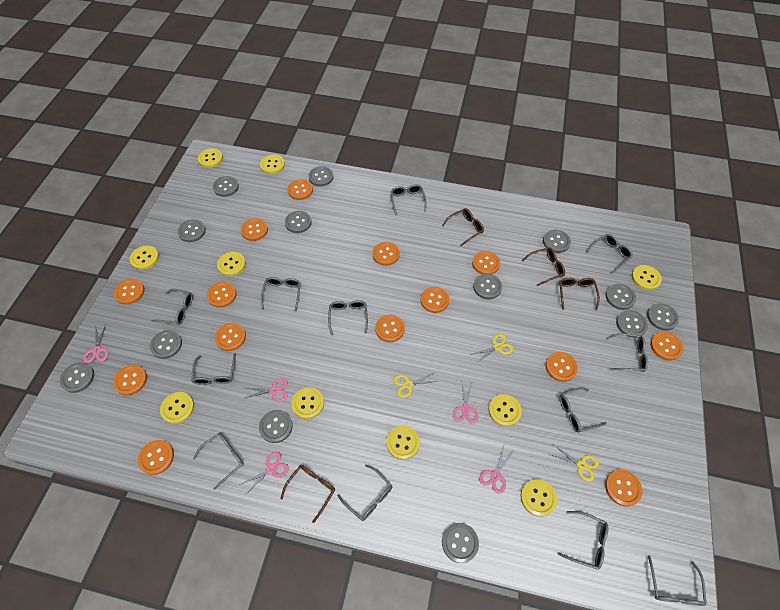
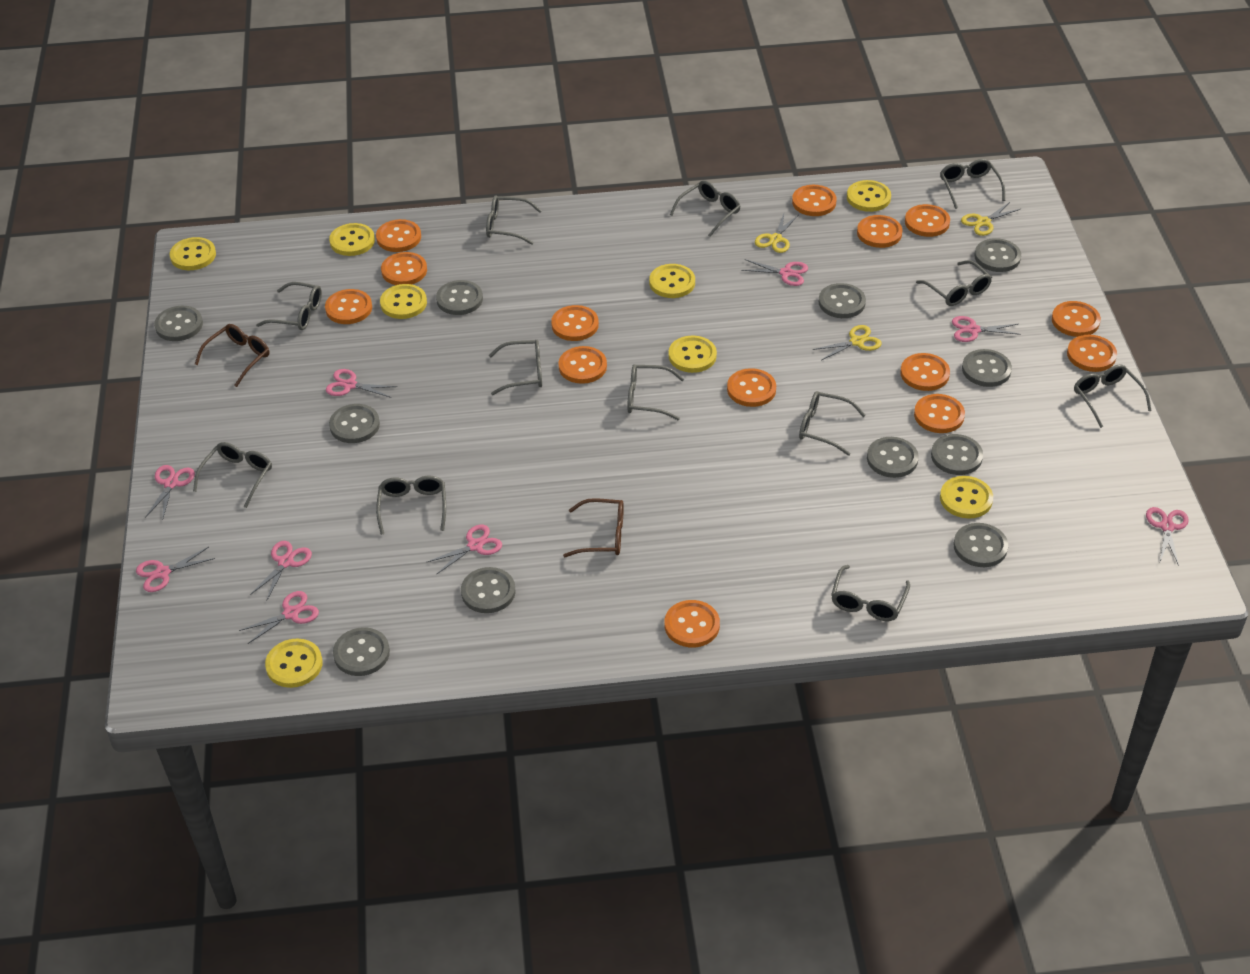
brown glasses: 4 -> 2
grey button: 13 -> 11
pink scissors: 5 -> 9
yellow button: 10 -> 8

